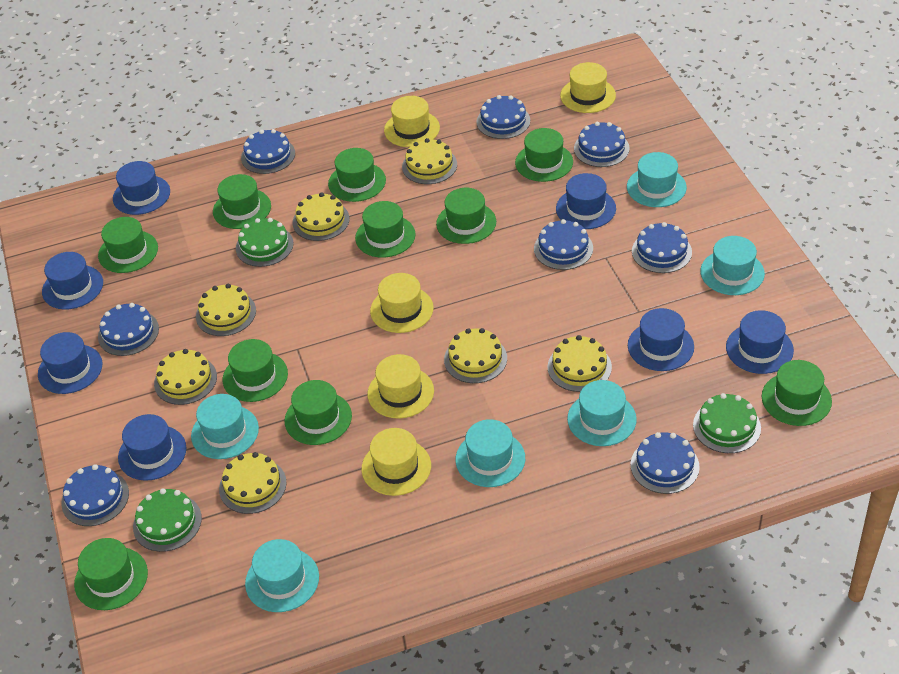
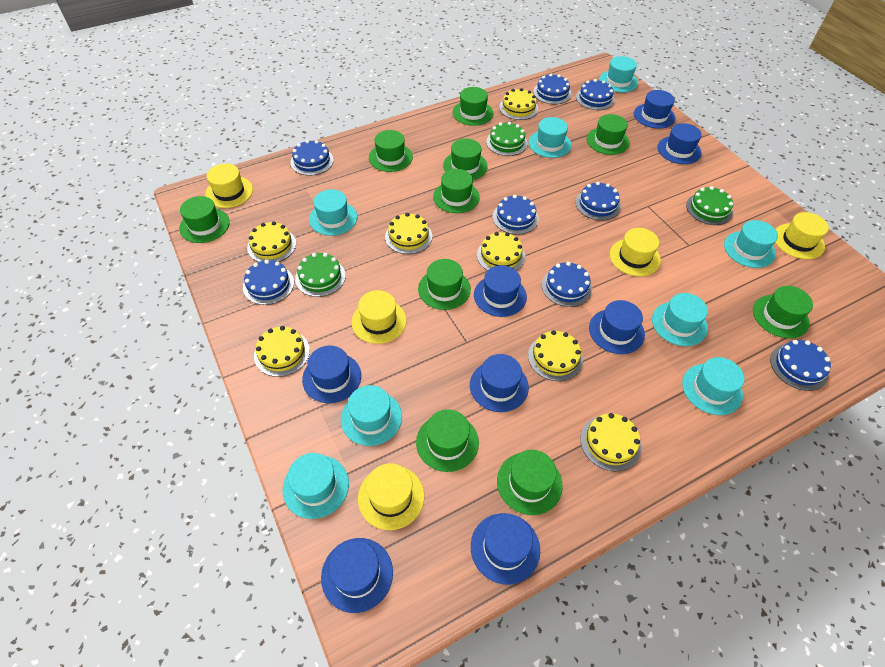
blue hat: 7 -> 8
turquoise hat: 6 -> 8

